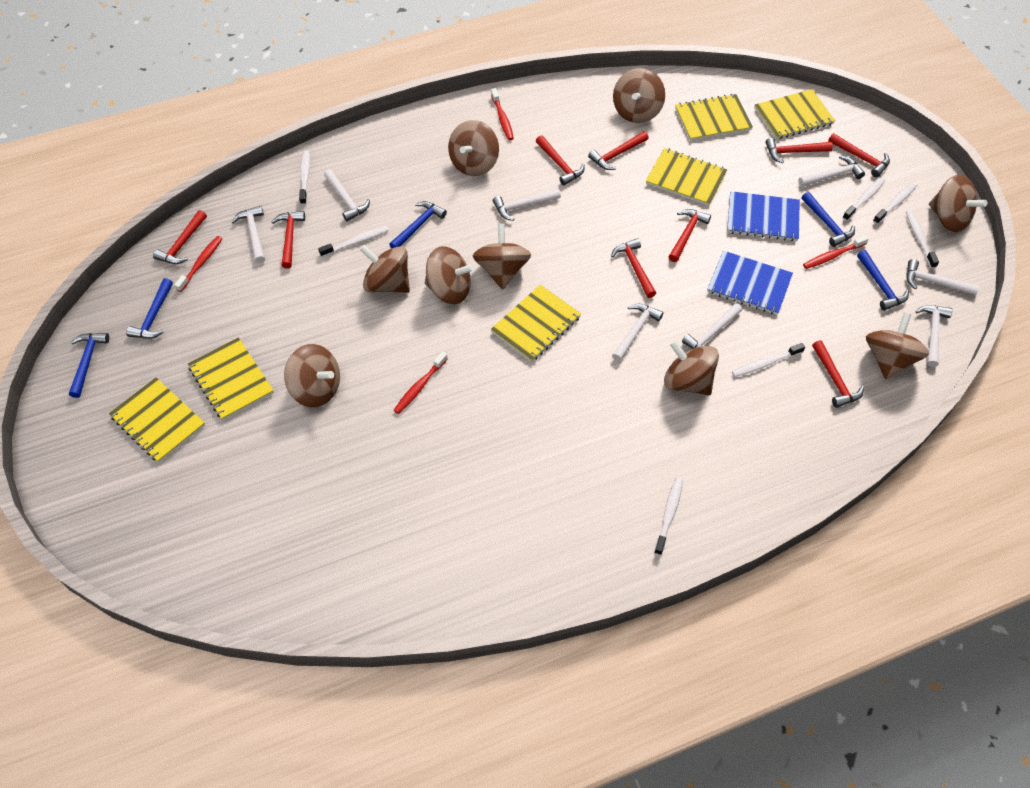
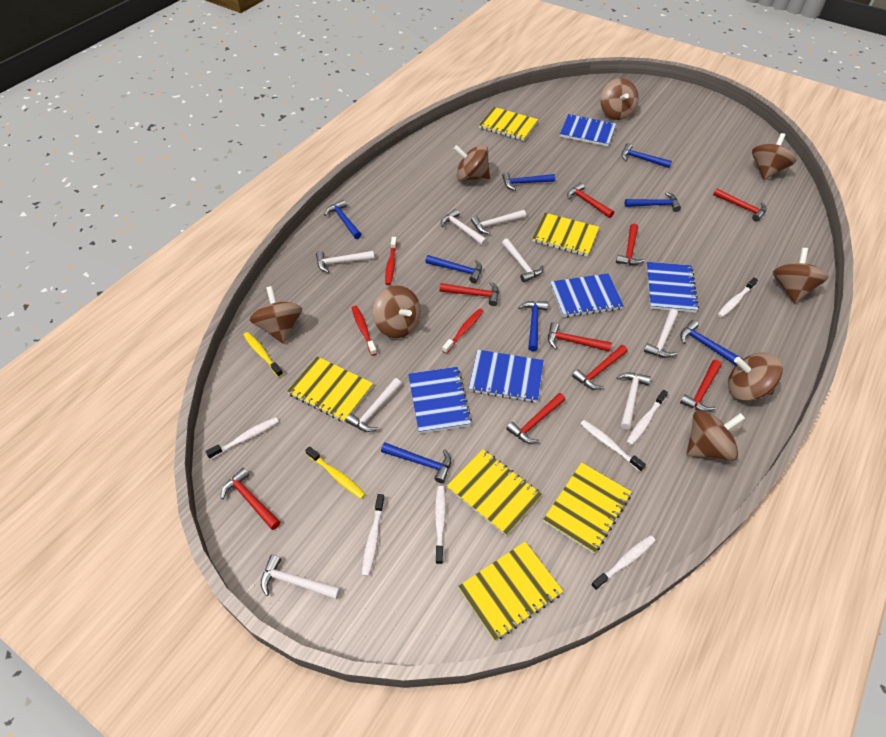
blue hammer: 5 -> 8
blue notebook: 2 -> 5
brown spinning top: 9 -> 8
red toothbrush: 4 -> 3
yellow toothbrush: 0 -> 2

